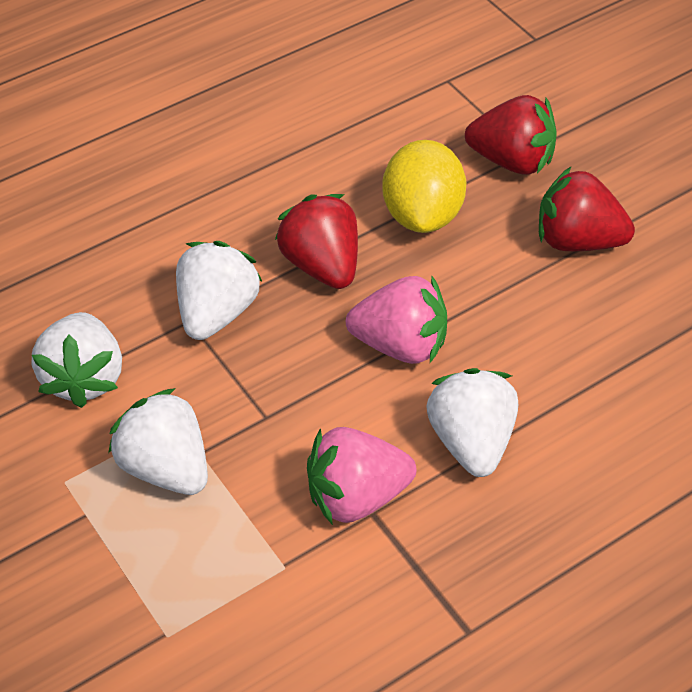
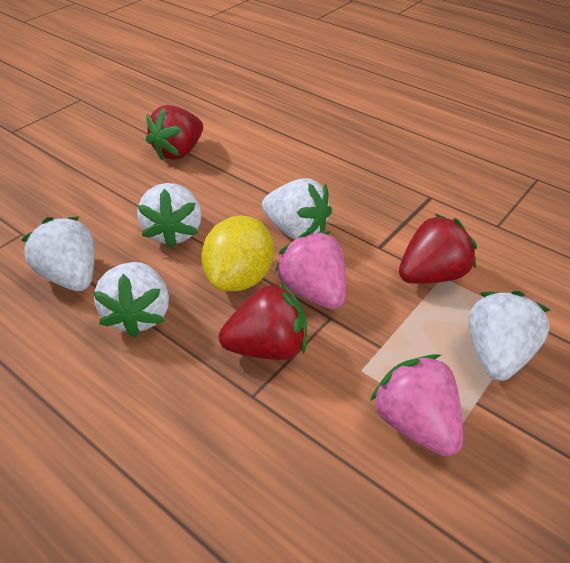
white strawberry: 4 -> 5

